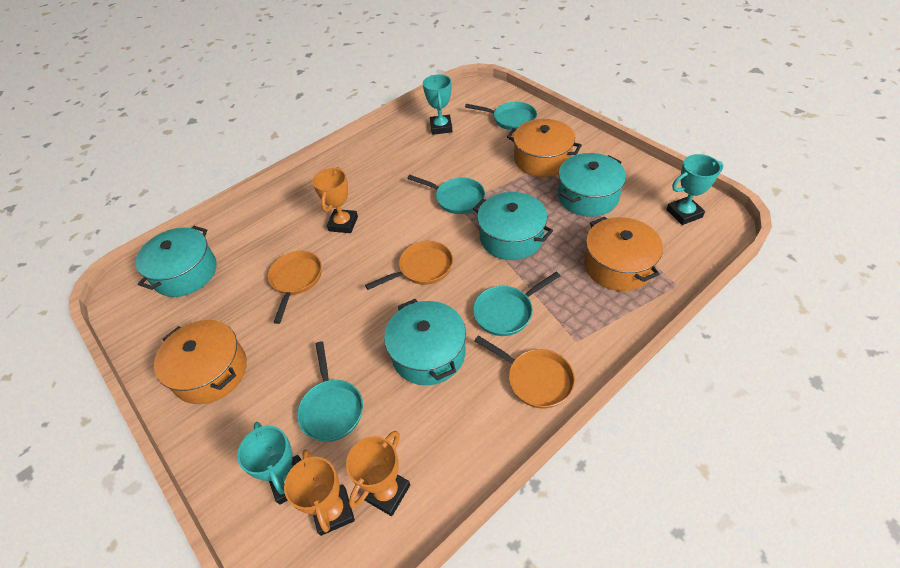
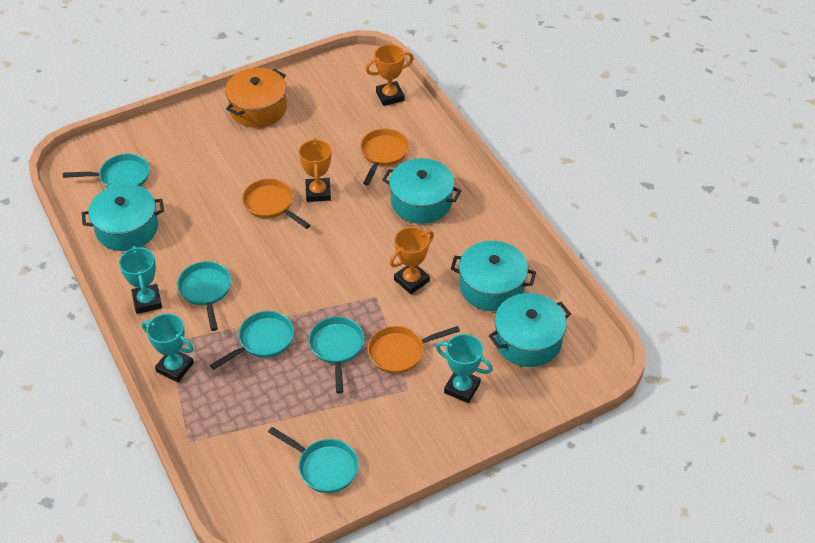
orange pot: 3 -> 1
turquoise pan: 4 -> 5

